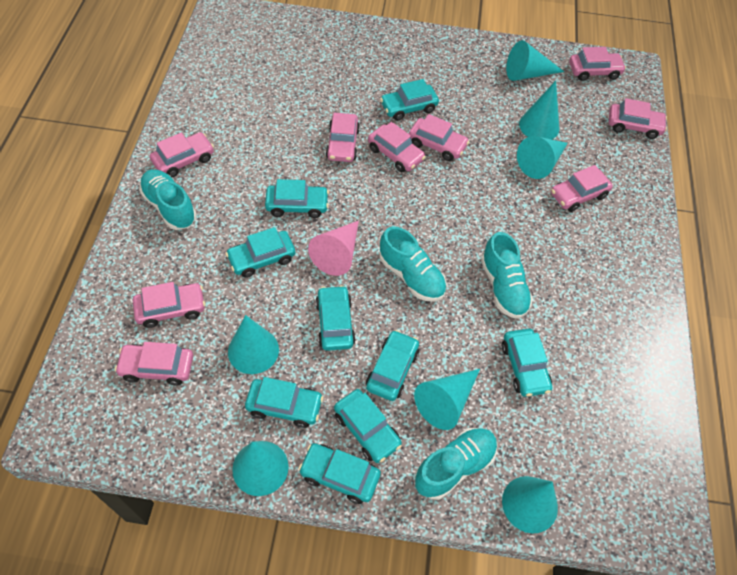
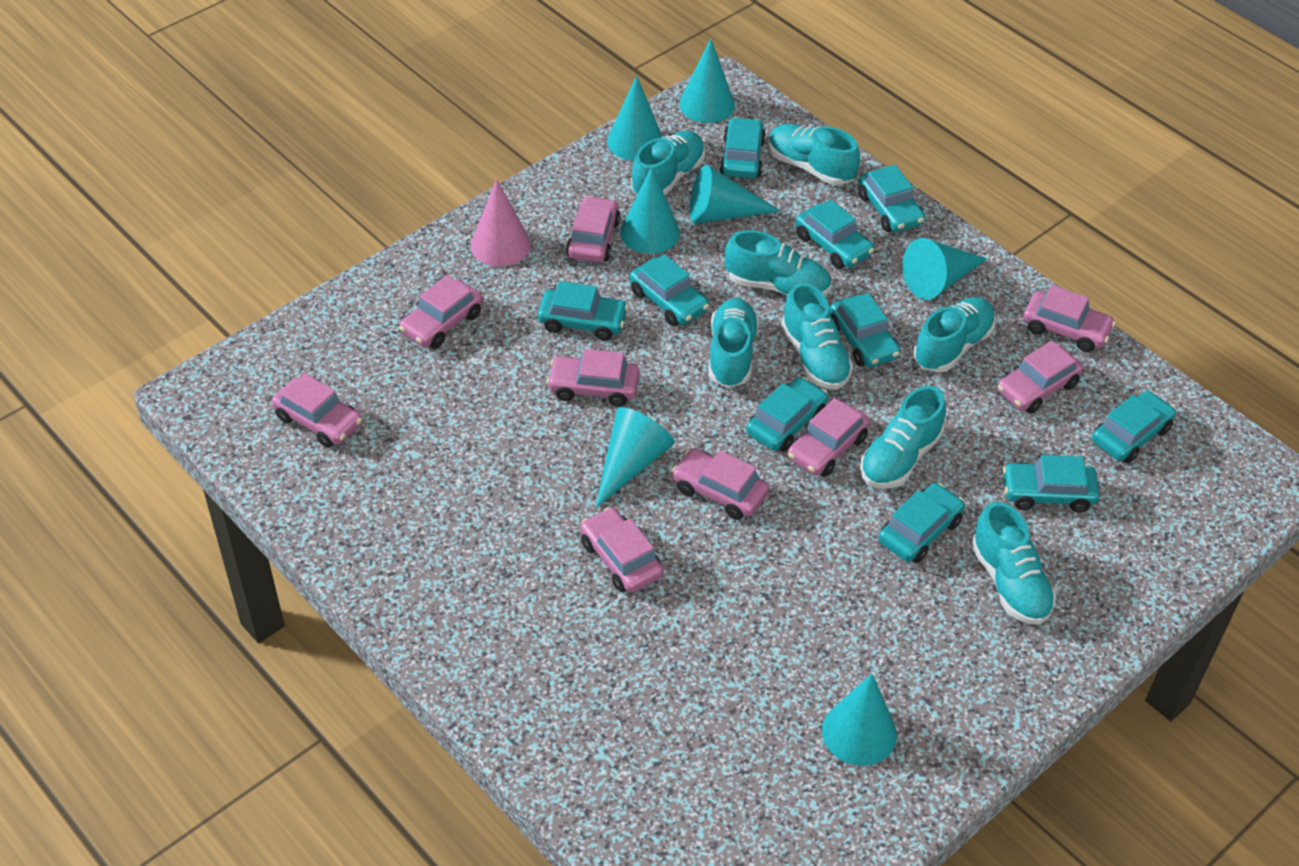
turquoise car: 9 -> 10
turquoise shoe: 4 -> 8

